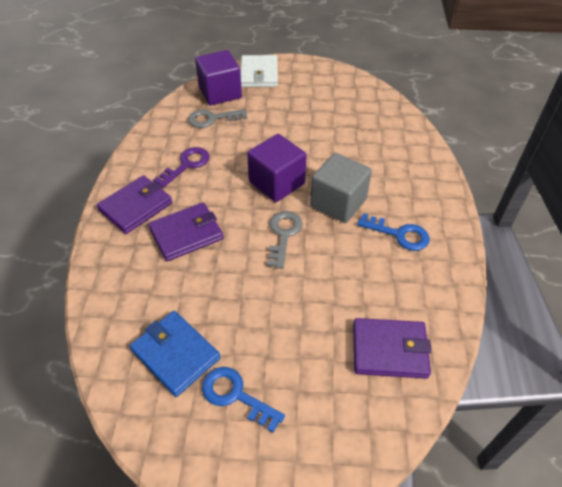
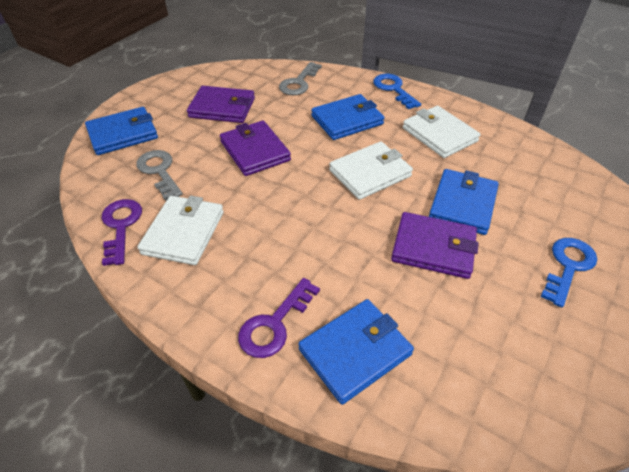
blue wallet: 1 -> 4
grey cube: 1 -> 0
purple cube: 2 -> 0
purple key: 1 -> 2
white wallet: 1 -> 3

